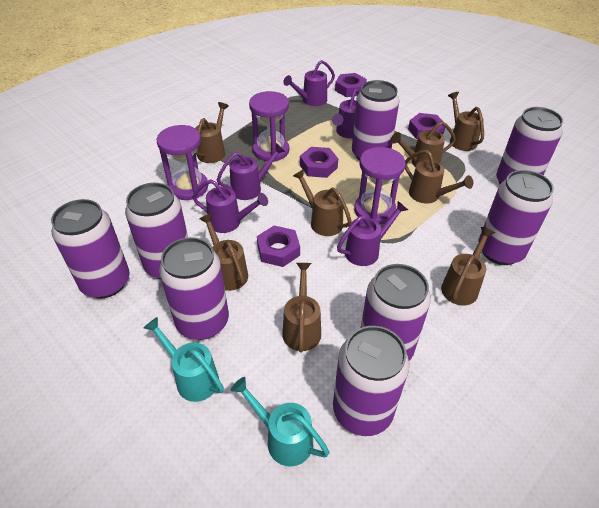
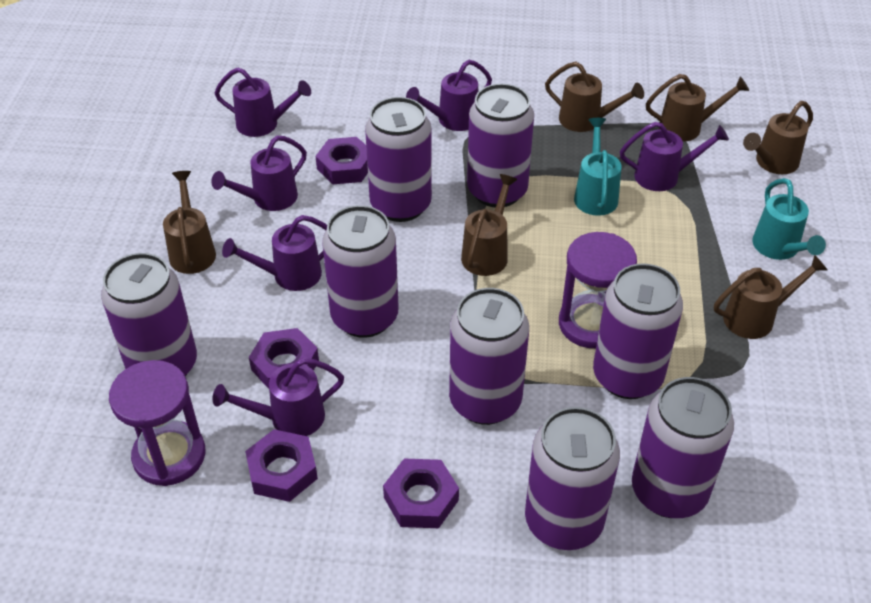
brown watering can: 8 -> 6
purple hourglass: 3 -> 2
purple watering can: 5 -> 6

